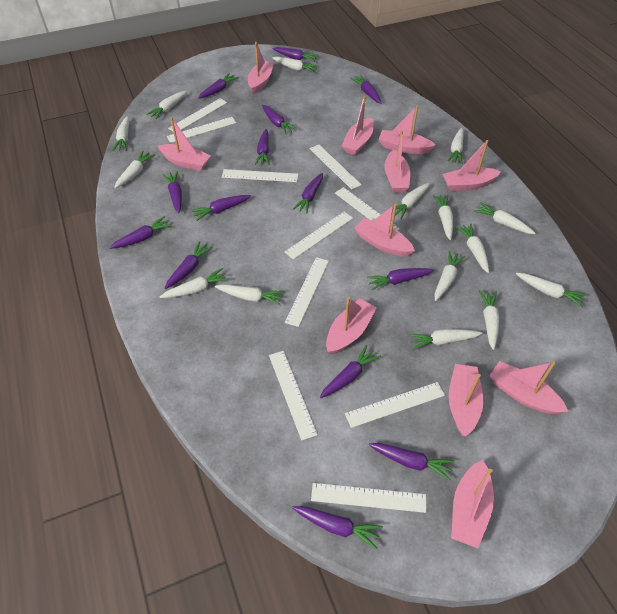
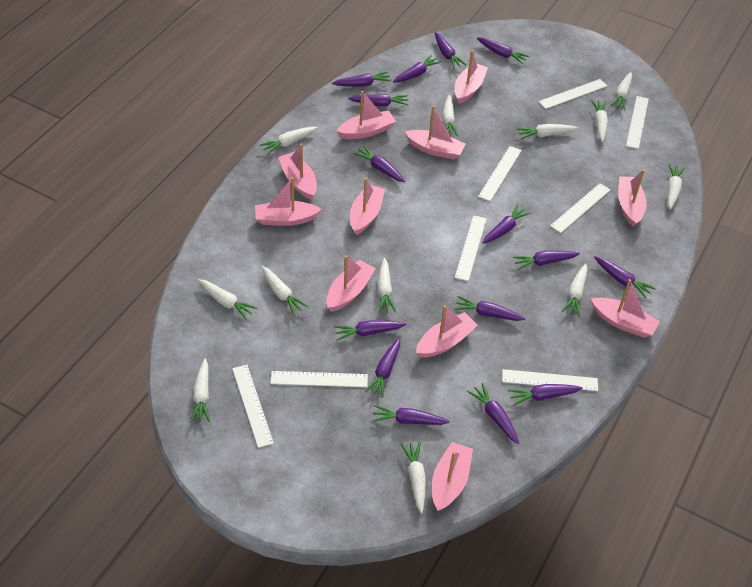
purple carrot: 14 -> 15
white carrot: 15 -> 12
white ruler: 10 -> 8

